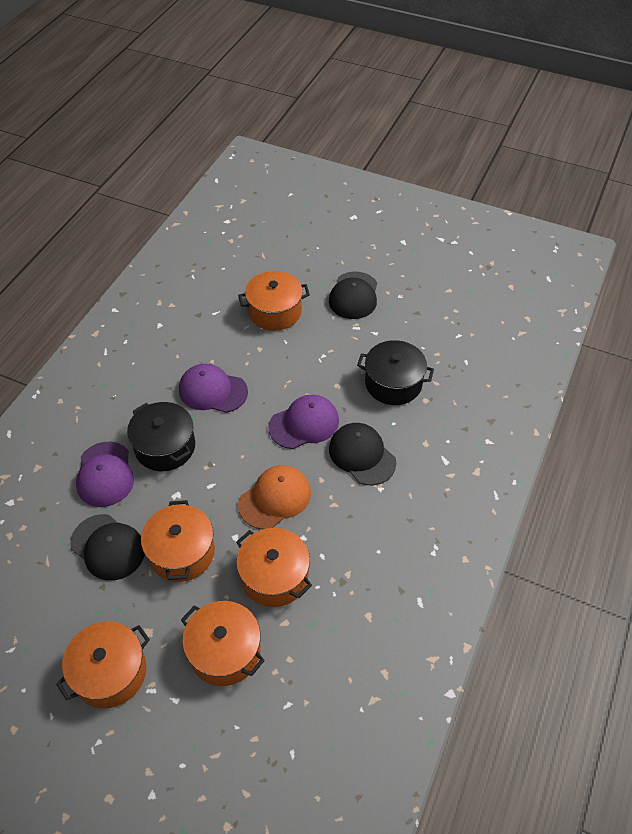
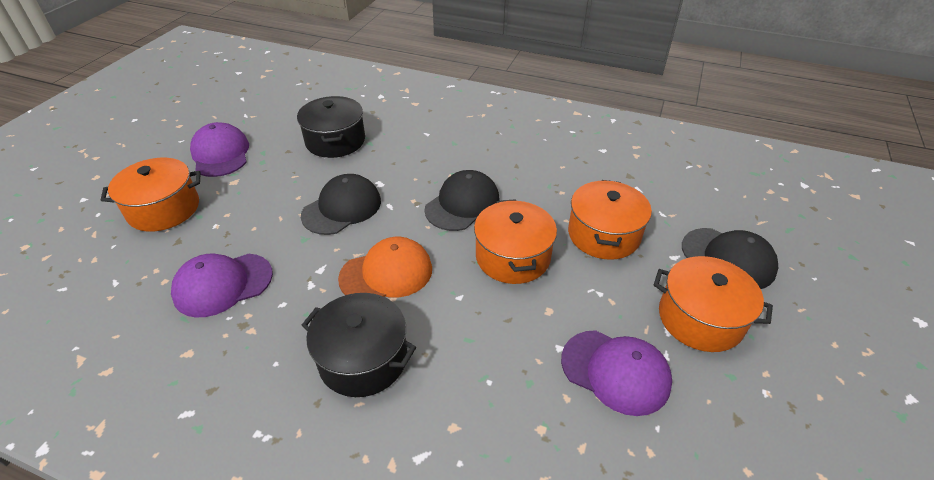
orange pot: 5 -> 4

